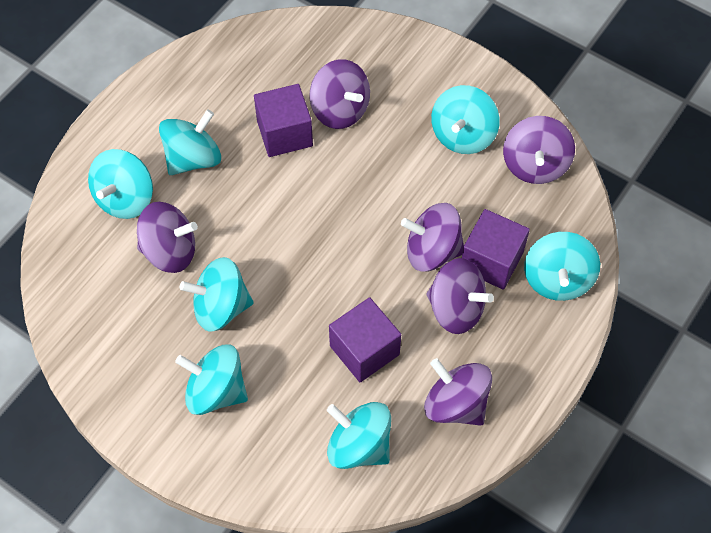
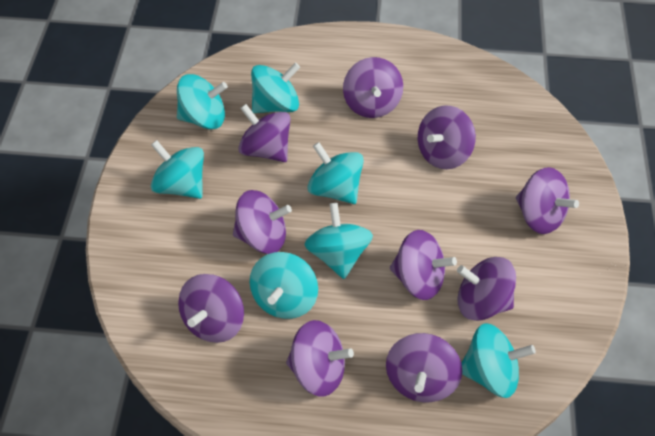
purple cube: 3 -> 0
purple spinning top: 6 -> 10

